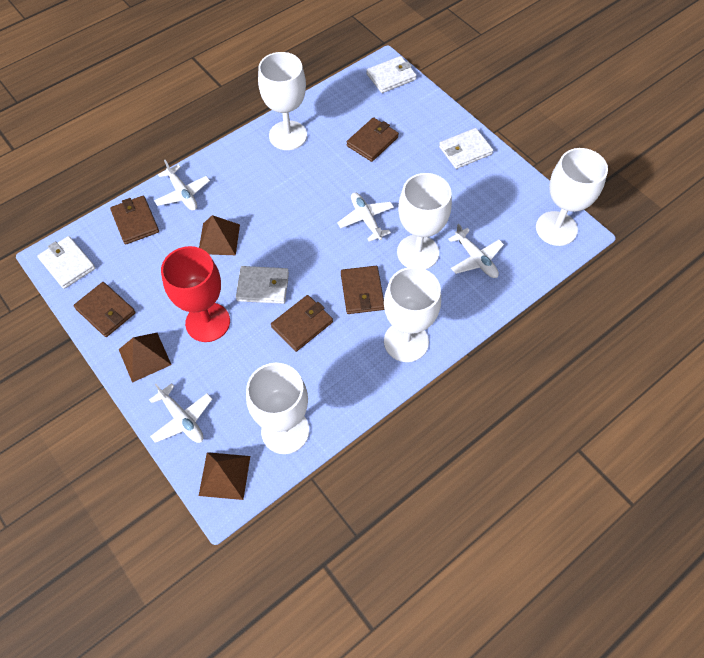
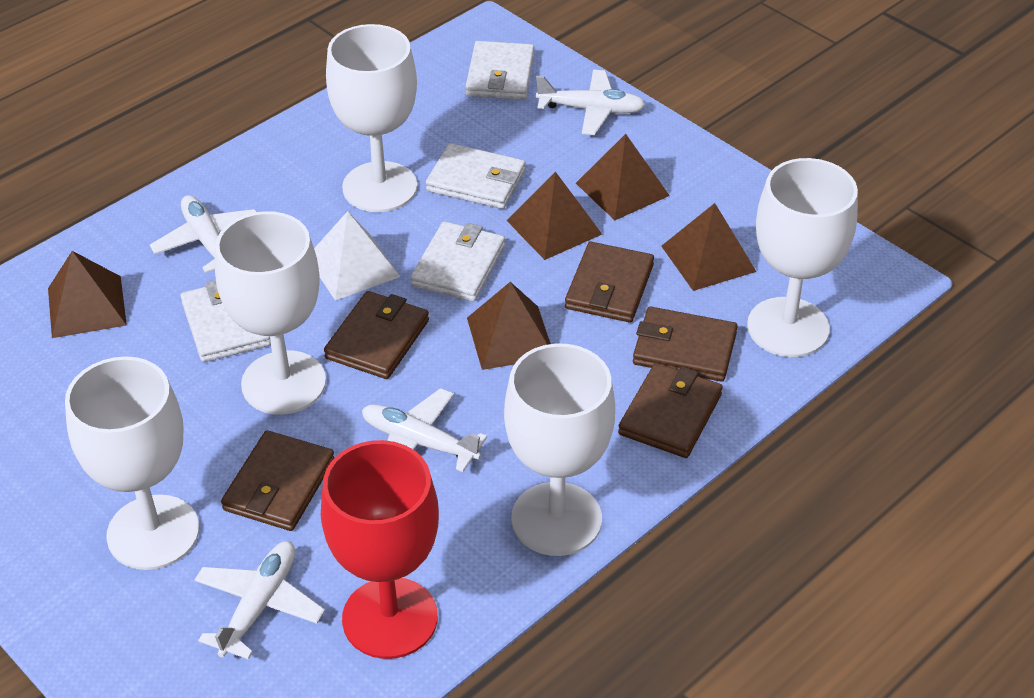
brown pyramid: 3 -> 5
white pyramid: 0 -> 1

